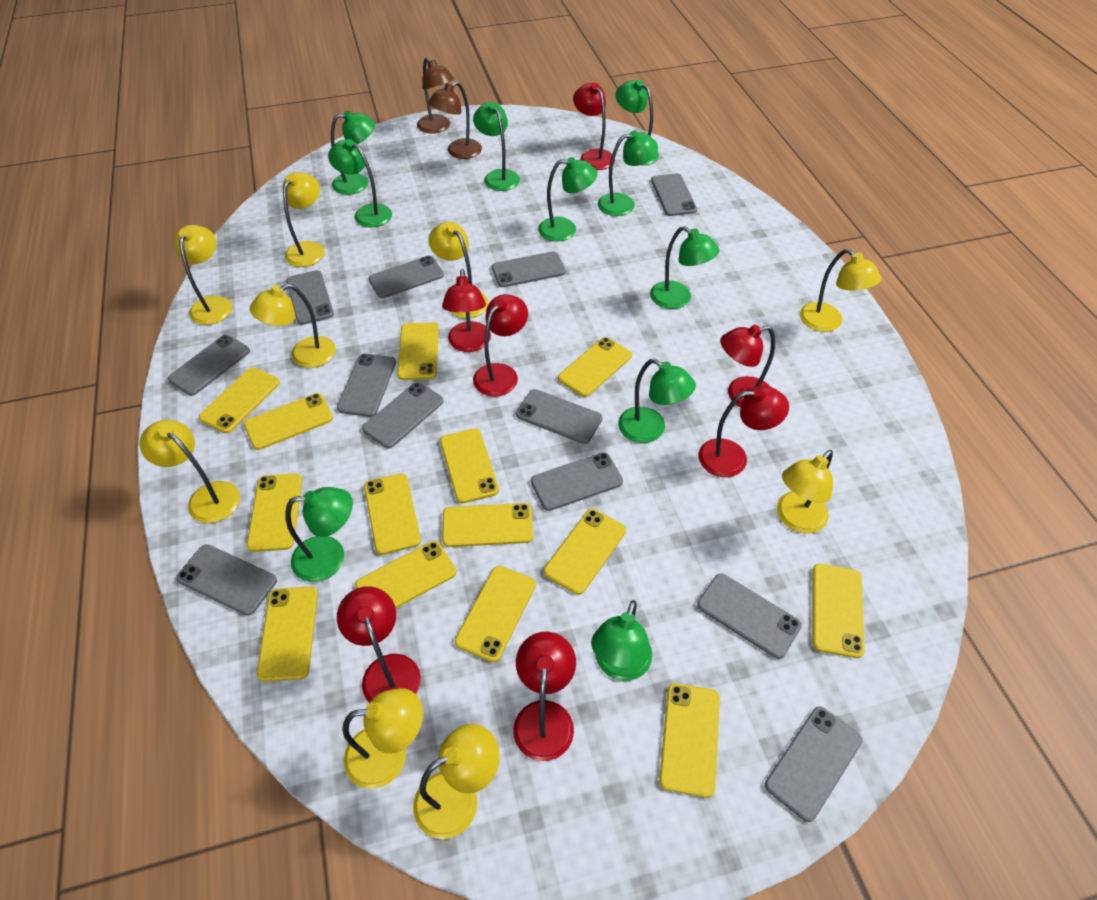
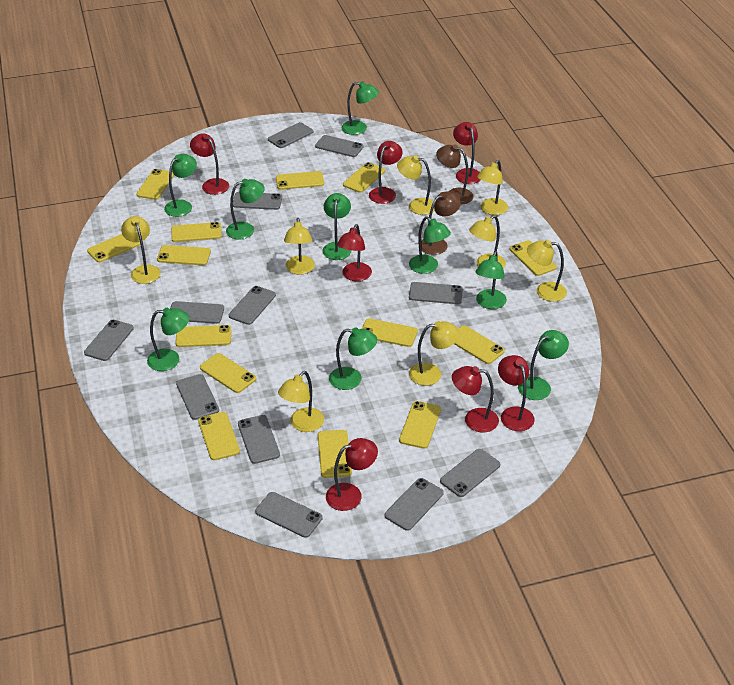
green lamp: 10 -> 9
yellow lamp: 9 -> 8

